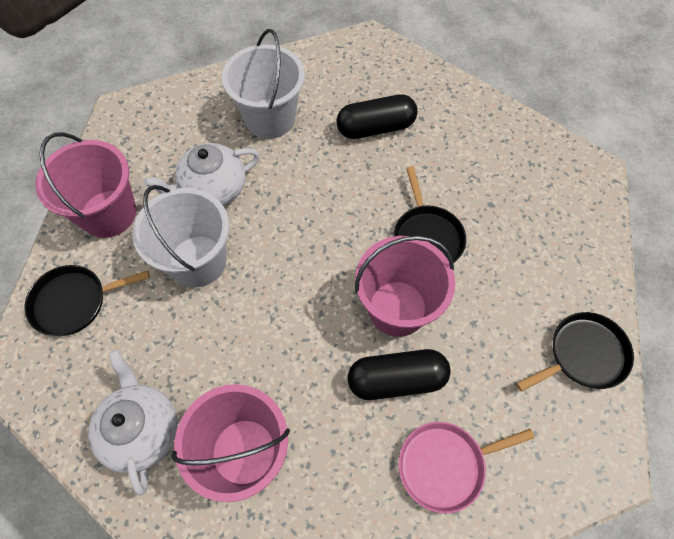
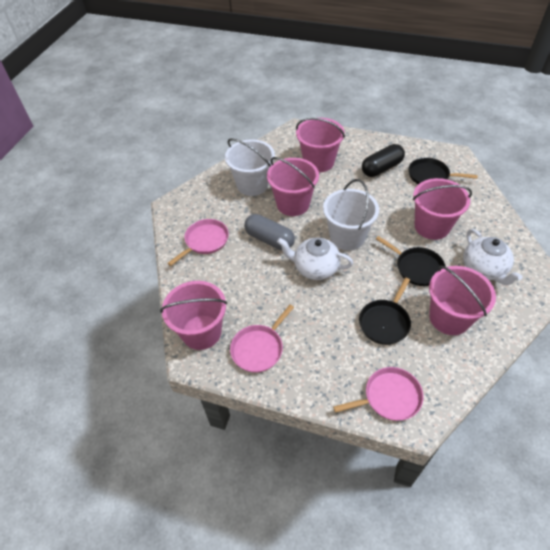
black capsule: 2 -> 1
grey capsule: 0 -> 1
pink bucket: 3 -> 5
pink pan: 1 -> 3

